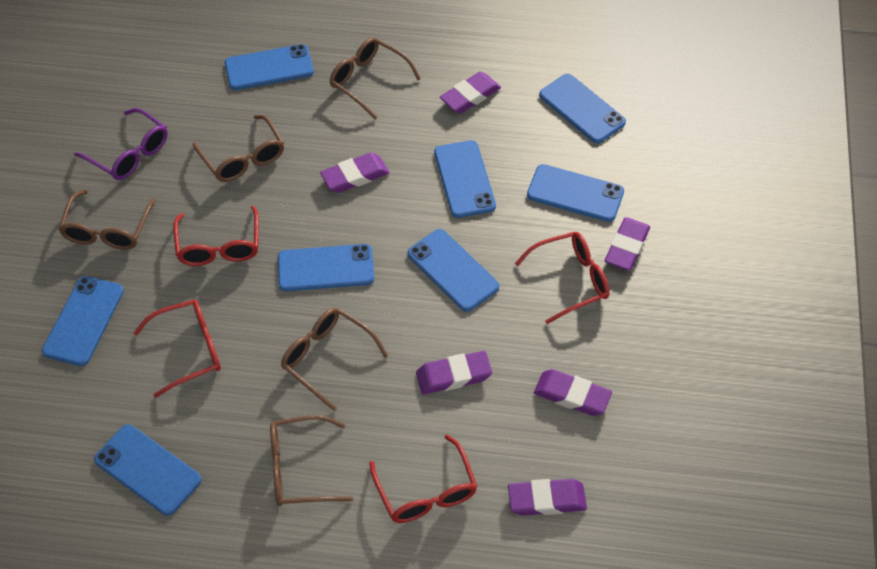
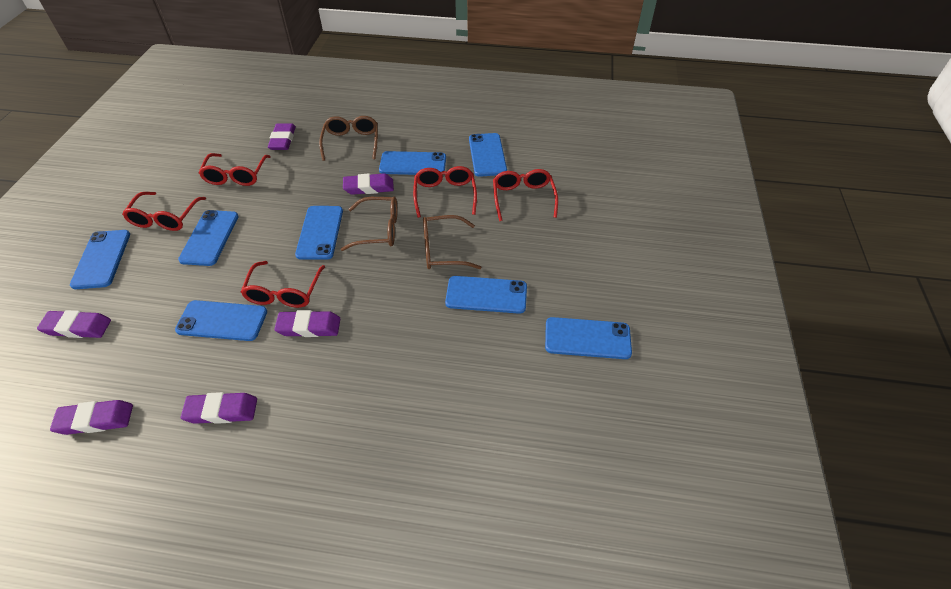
brown glasses: 5 -> 3
purple glasses: 1 -> 0
red glasses: 4 -> 5

